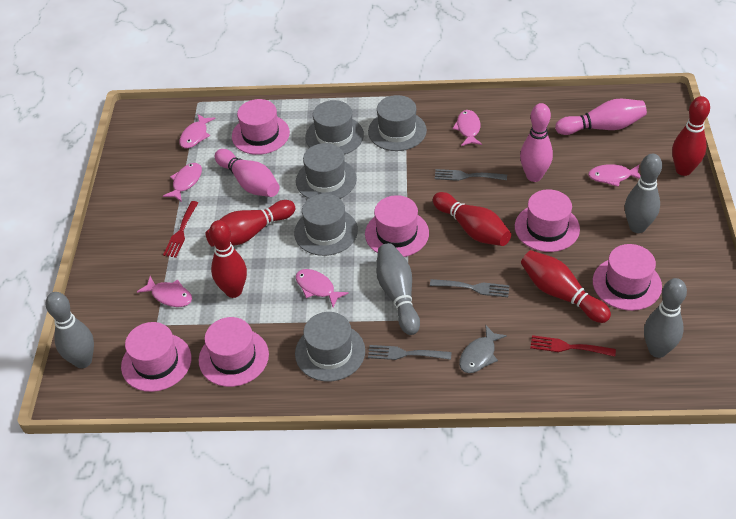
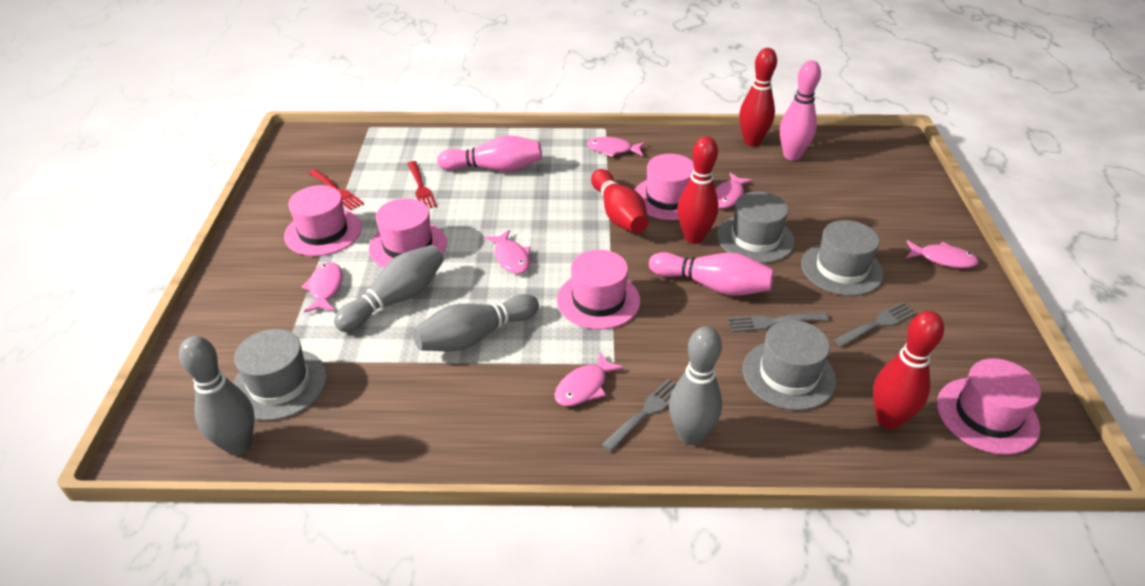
grey fish: 1 -> 0
grey hat: 5 -> 4
pink hat: 6 -> 5
red bowling pin: 5 -> 4

